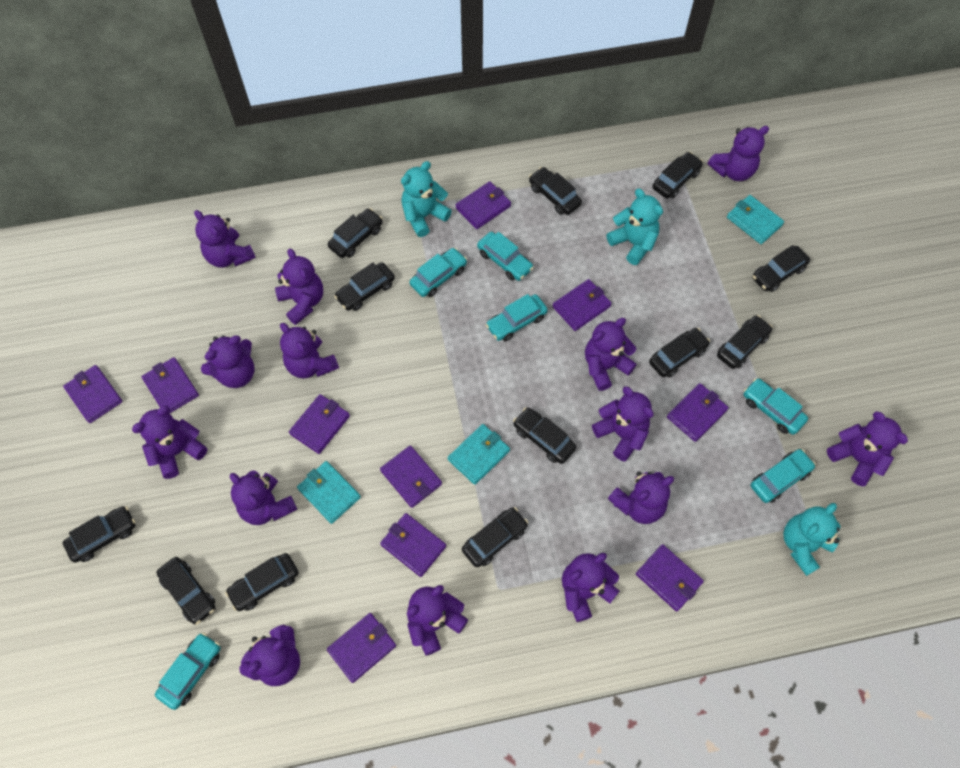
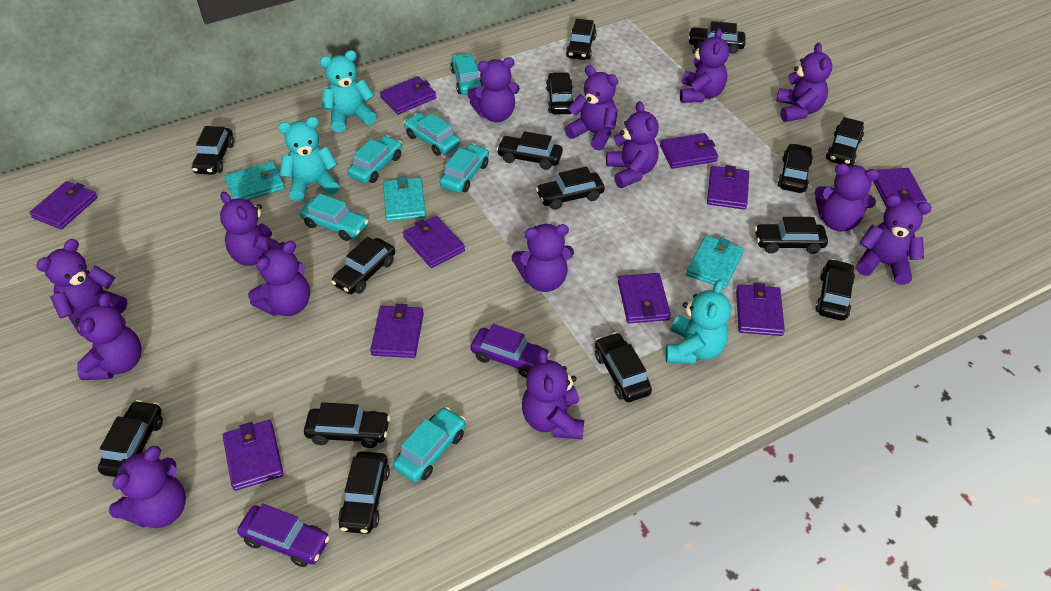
black car: 12 -> 15
purple car: 0 -> 2

